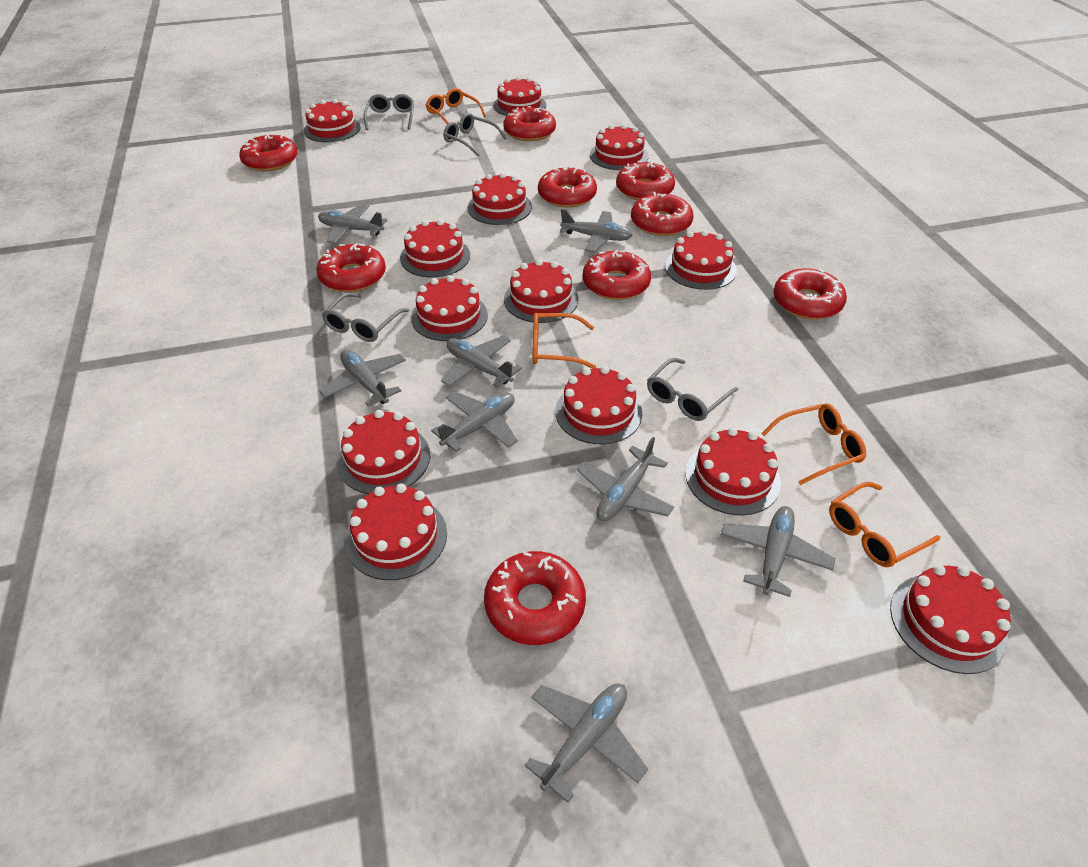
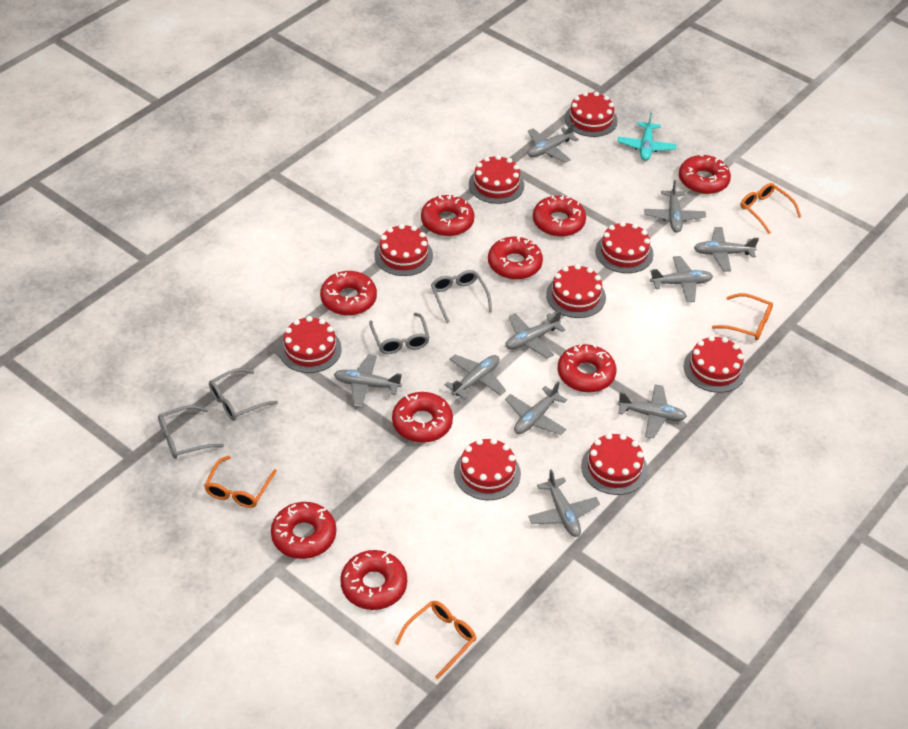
grey plane: 8 -> 10
red cake: 13 -> 9
turquoise plane: 0 -> 1

